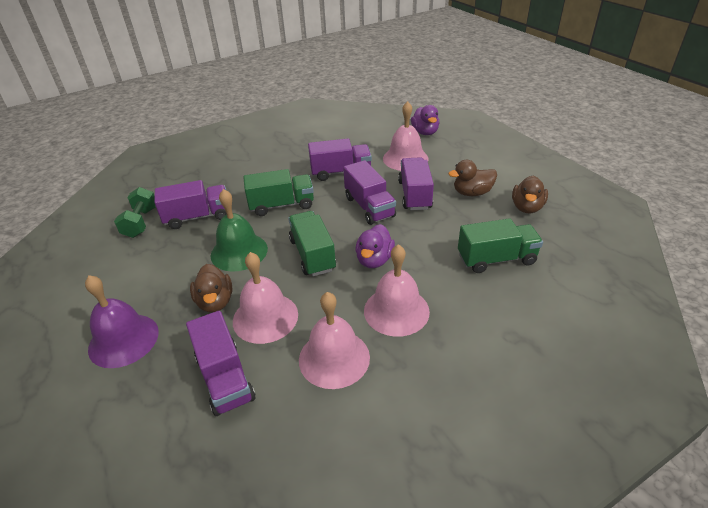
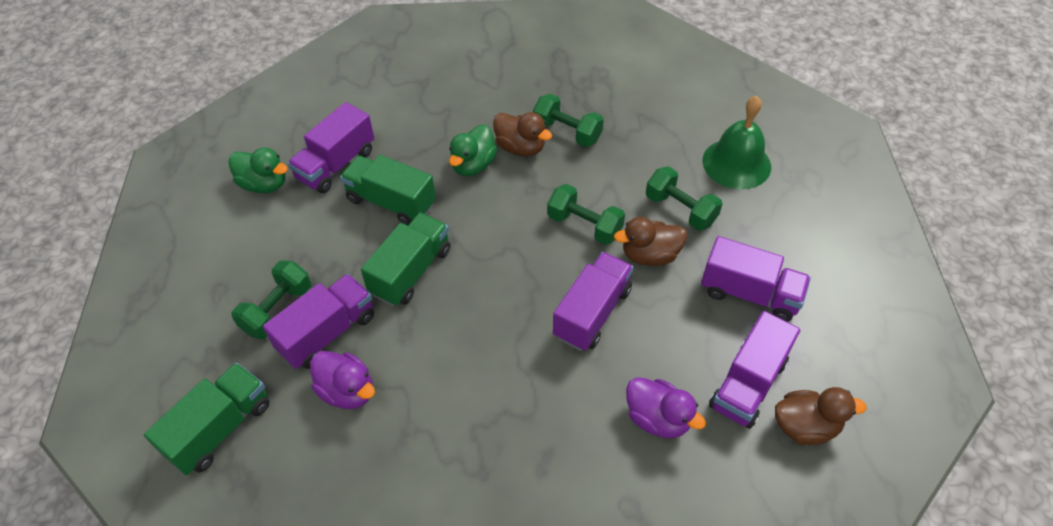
green duck: 0 -> 2
green dumbbell: 1 -> 4
pink bell: 4 -> 0
purple bell: 1 -> 0

